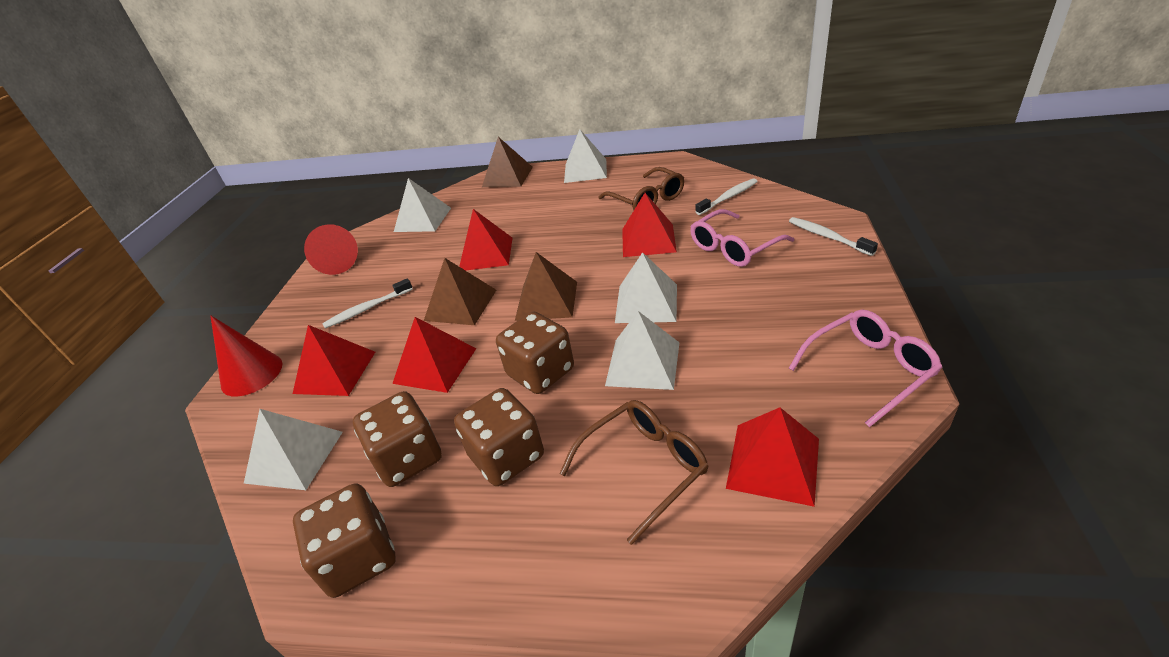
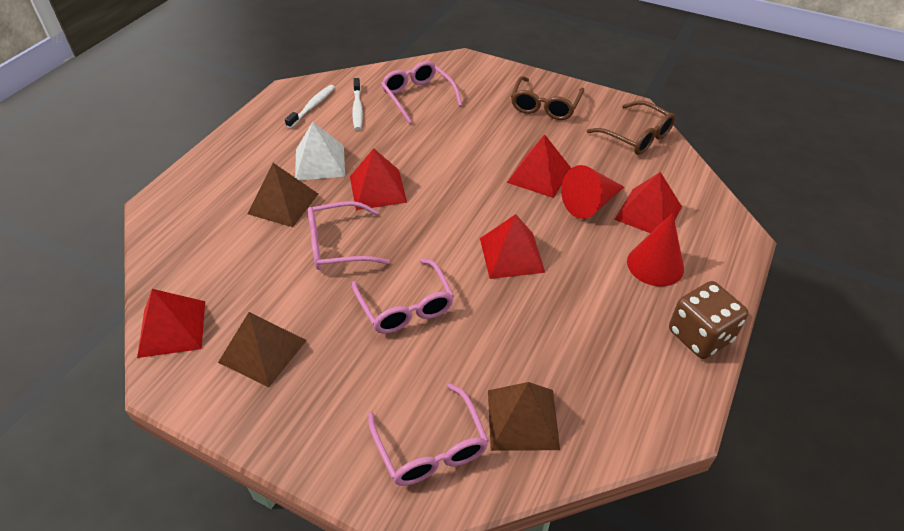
brown dice: 4 -> 1
pink glasses: 2 -> 4
white pyramid: 5 -> 1
white toothbrush: 3 -> 2

